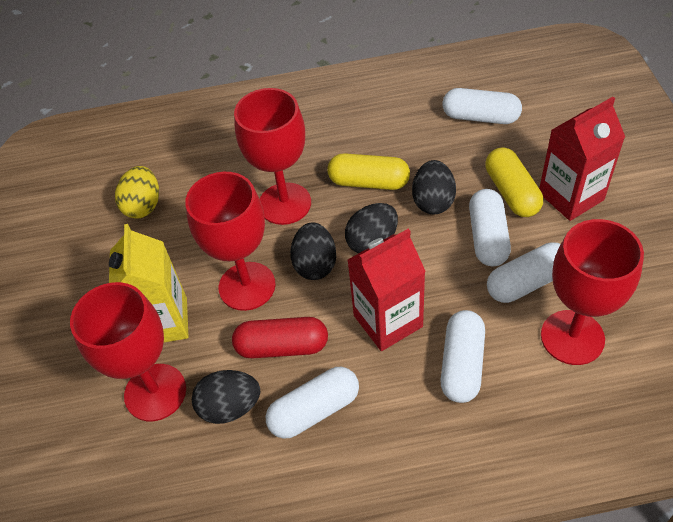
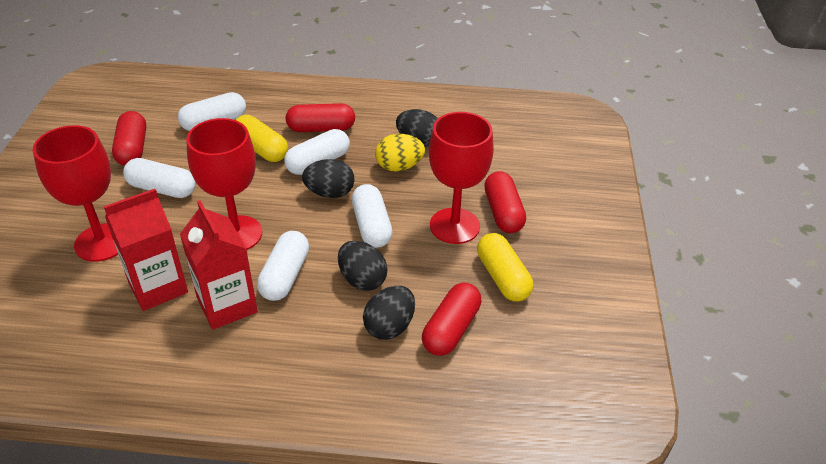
red capsule: 1 -> 4
red goblet: 4 -> 3
yellow carton: 1 -> 0

